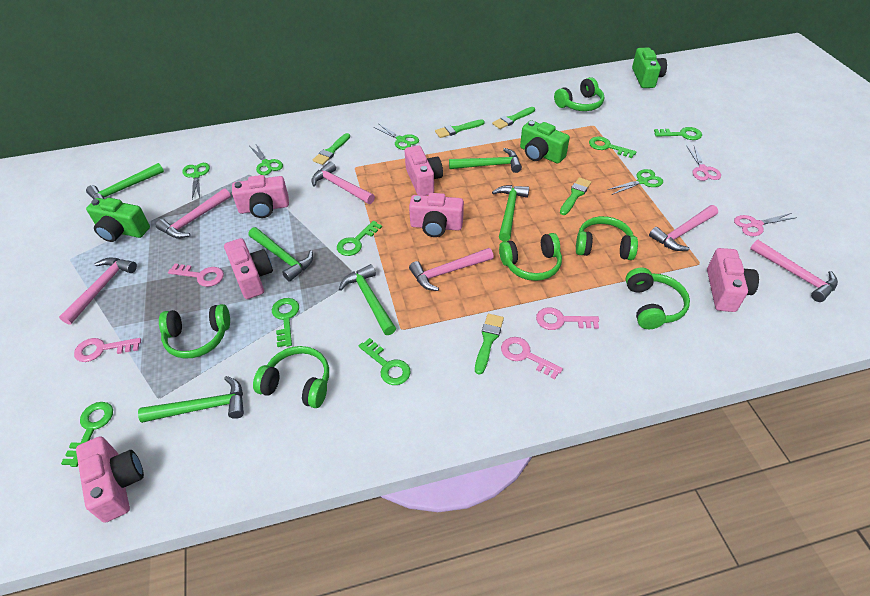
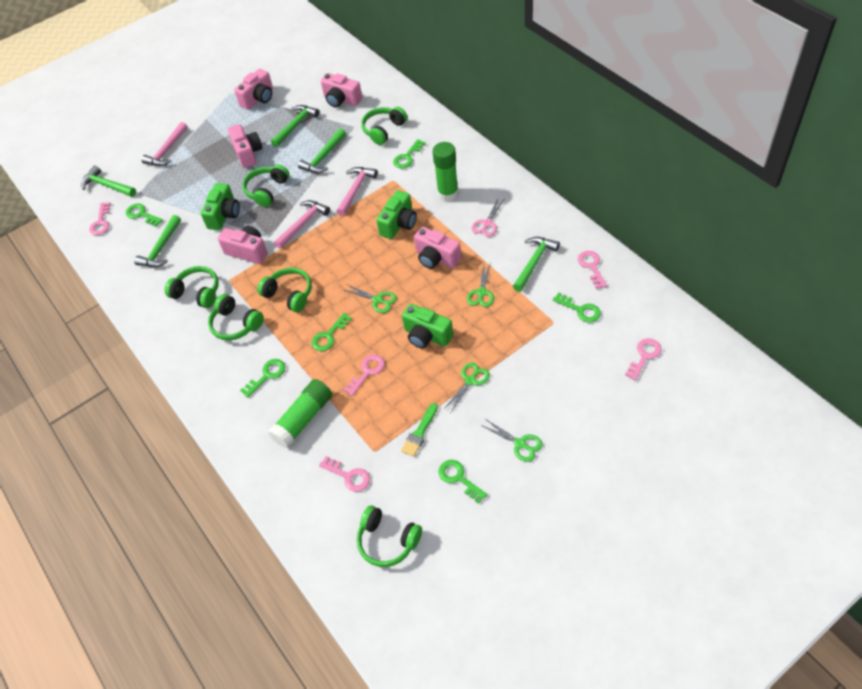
green brush: 5 -> 1
green glue stick: 0 -> 2
green hammer: 6 -> 5
pink camera: 6 -> 5
pink hammer: 6 -> 3
pink key: 4 -> 5
pink scissors: 2 -> 1

